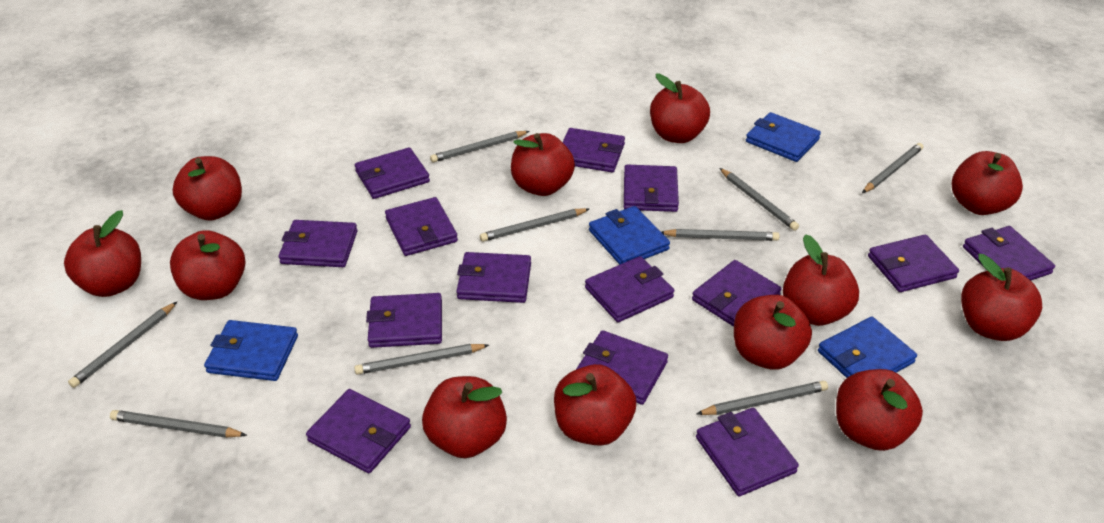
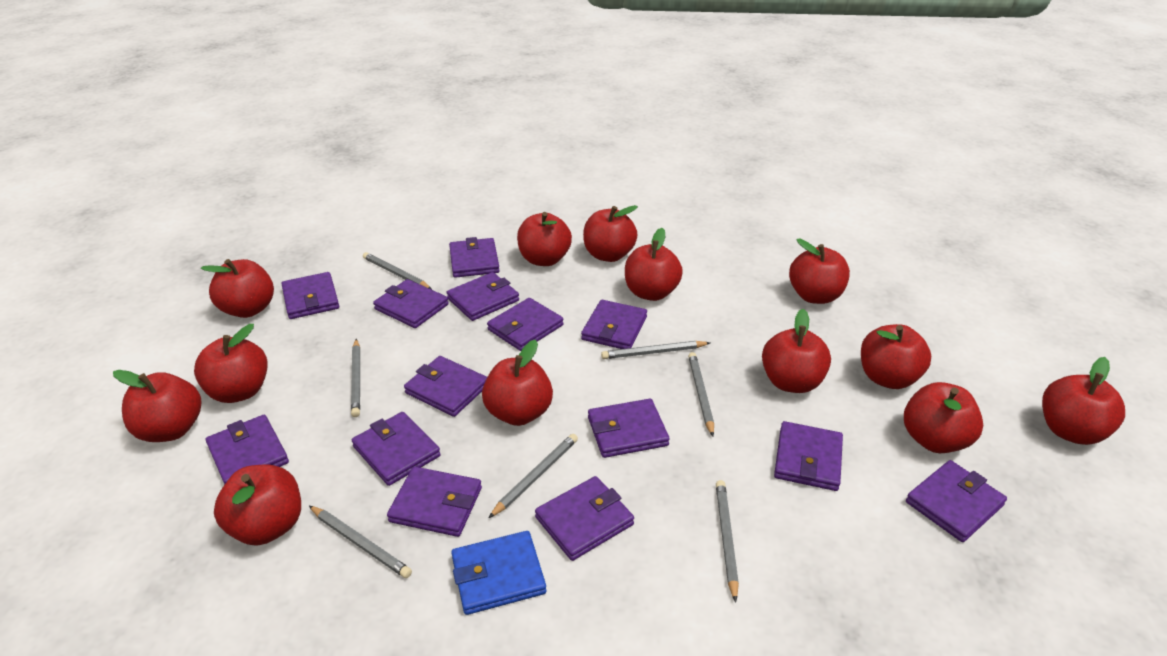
blue wallet: 4 -> 1
grey pencil: 9 -> 7
red apple: 12 -> 13

